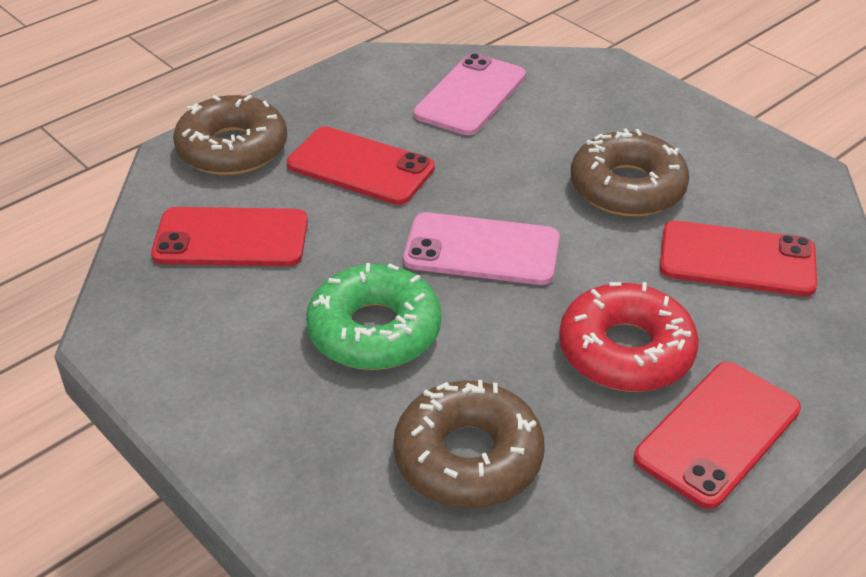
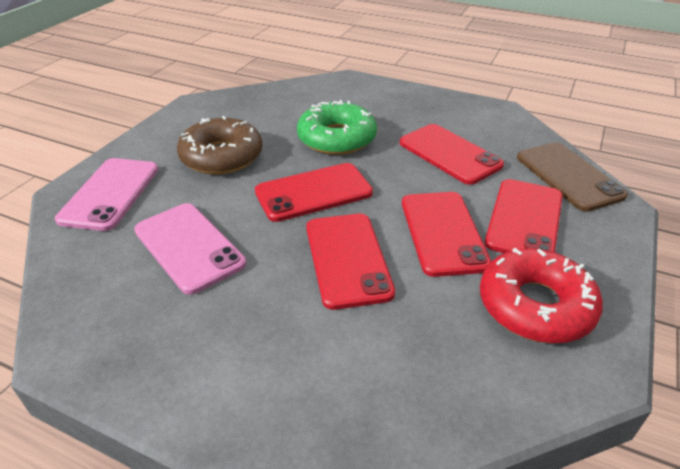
brown donut: 3 -> 1
brown phone: 0 -> 1
red phone: 4 -> 5

